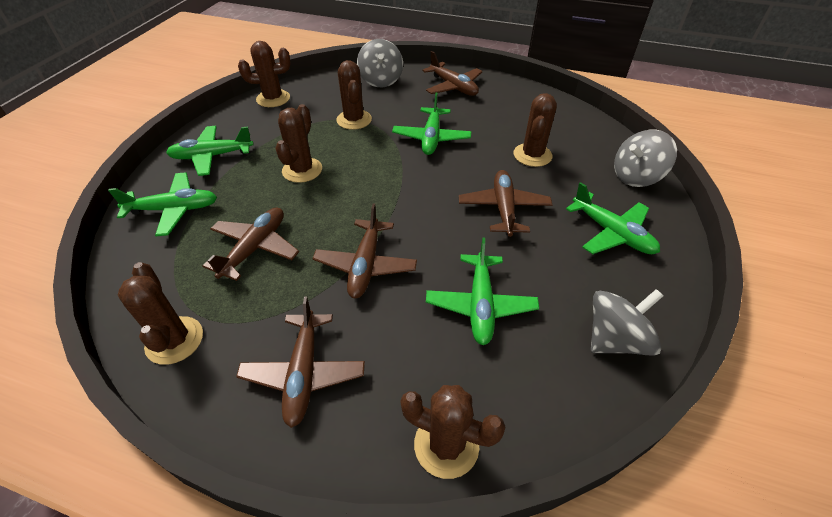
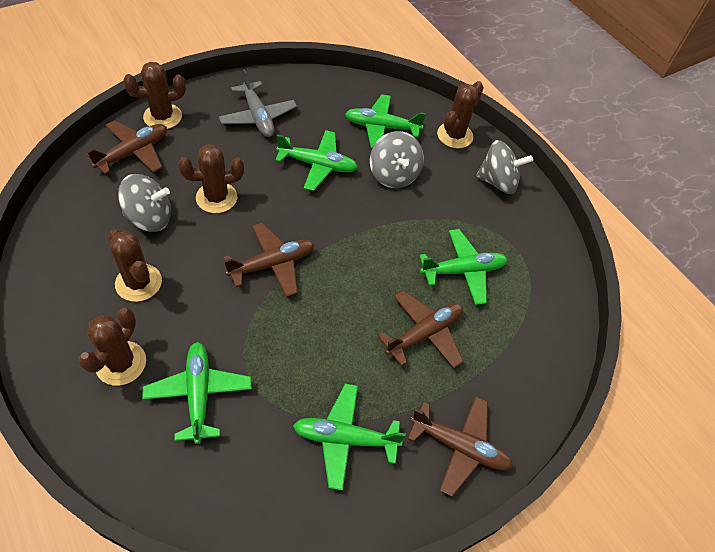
brown cactus: 6 -> 5
brown plane: 5 -> 4
grey plane: 0 -> 1

